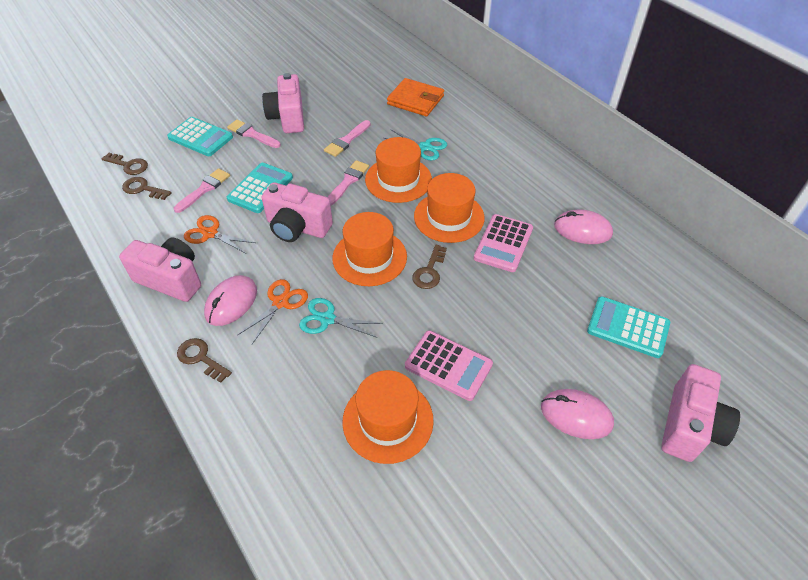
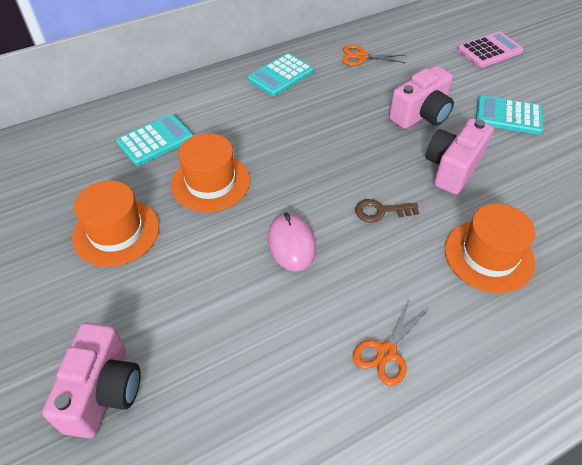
brown key: 4 -> 1
orange hat: 4 -> 3
orange wallet: 1 -> 0
pink brush: 4 -> 0
pink calculator: 2 -> 1
pink camera: 4 -> 3
pink mouse: 3 -> 1
turquoise scissors: 2 -> 0

